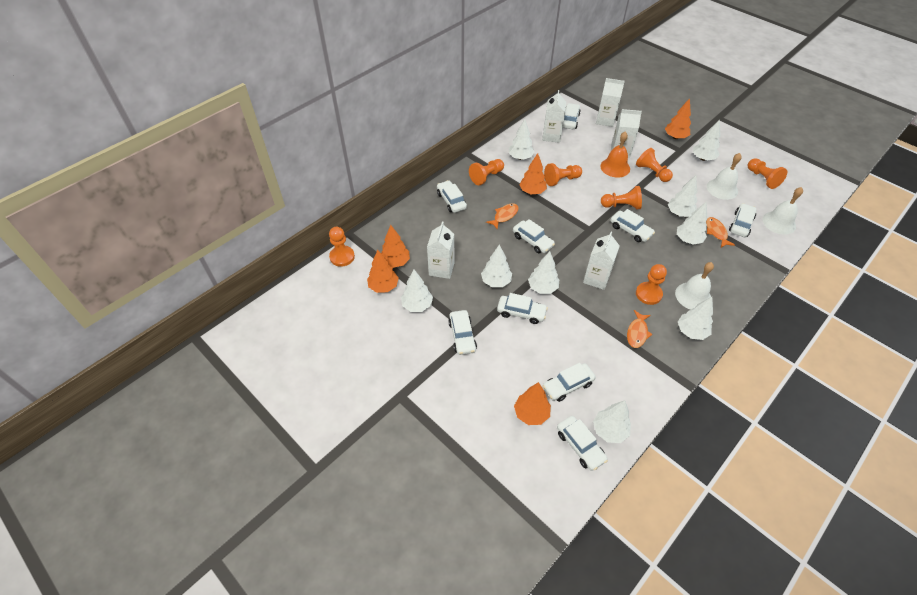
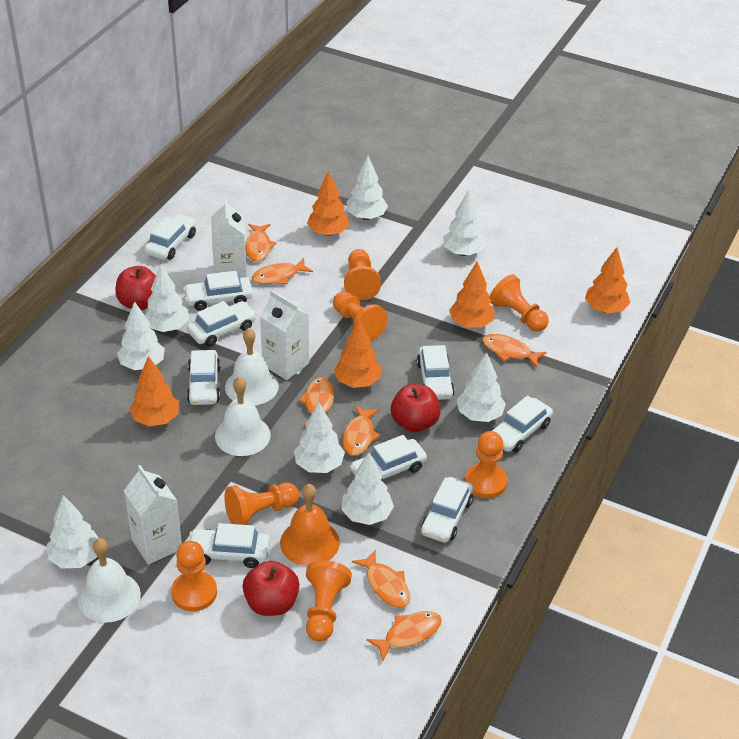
orange fish: 3 -> 7
red apple: 0 -> 3
white carton: 5 -> 3
white tree: 9 -> 8

